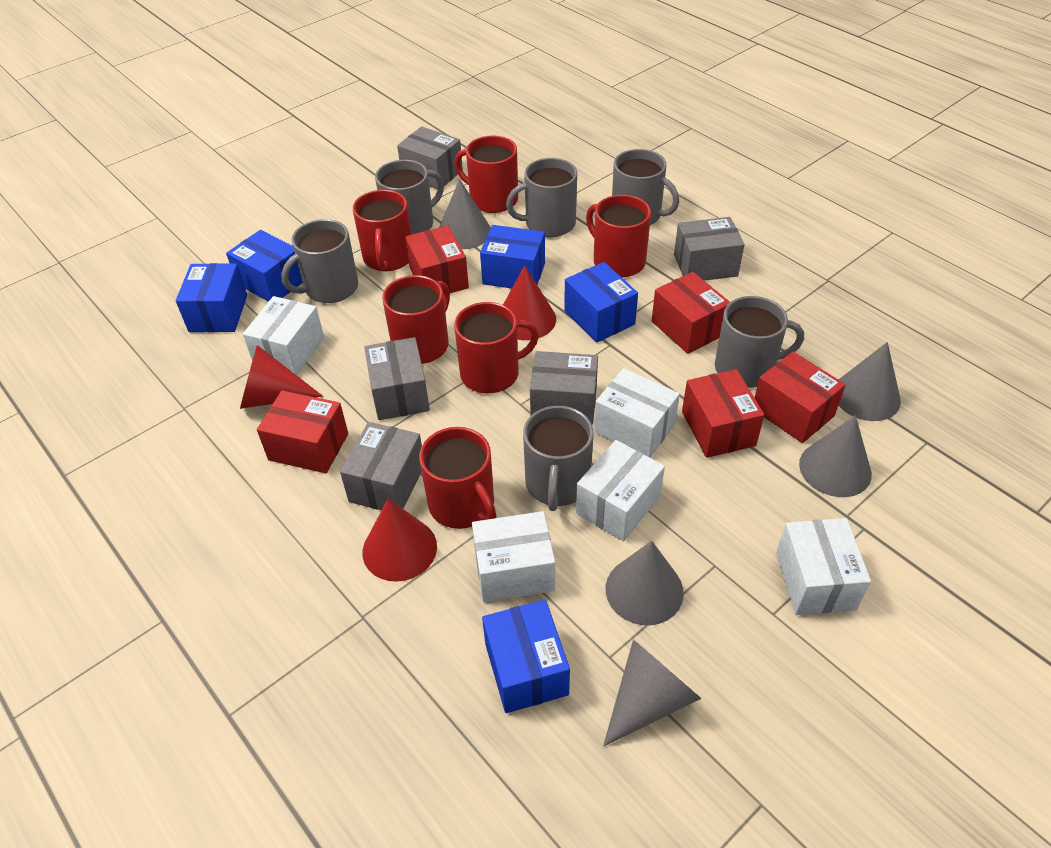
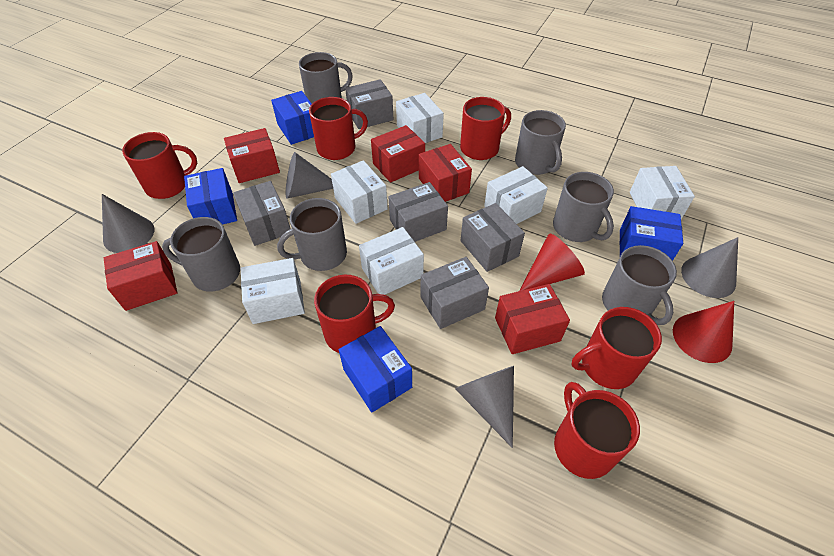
blue box: 5 -> 4
grey cone: 5 -> 4
red cone: 3 -> 2
white box: 5 -> 6

